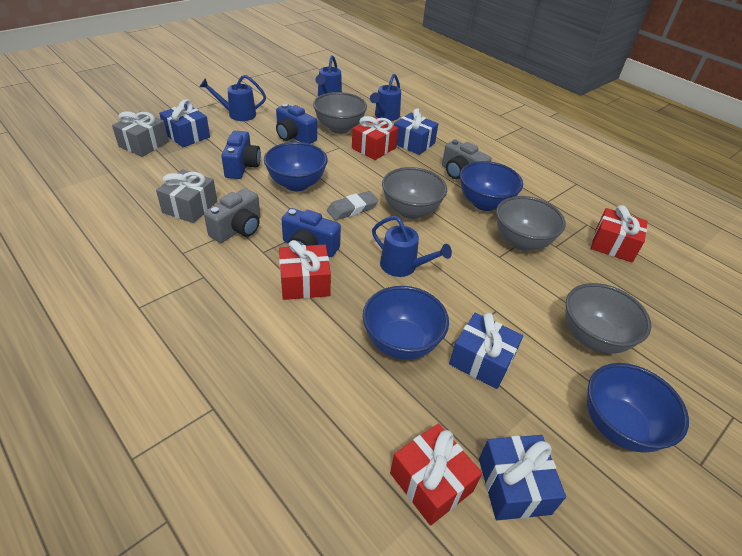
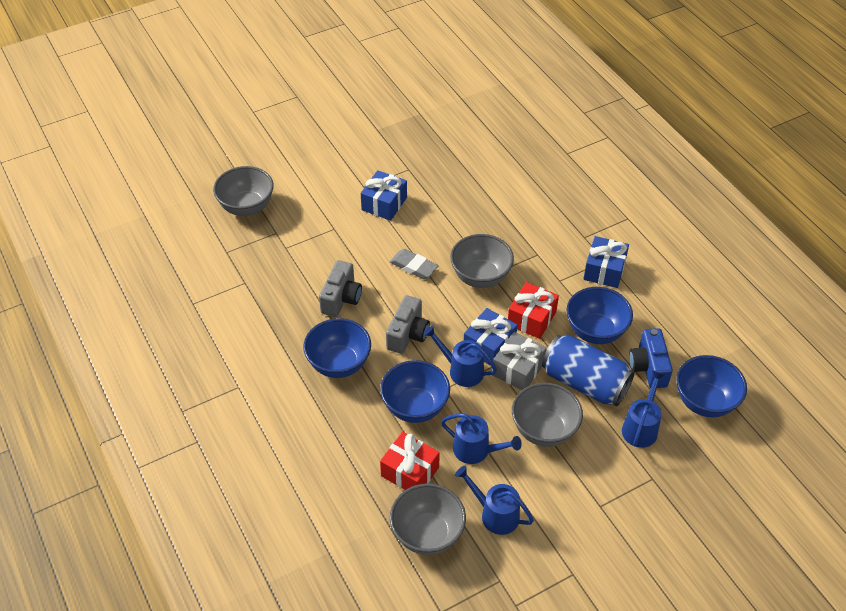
blue camera: 3 -> 1
blue can: 0 -> 1
blue gift: 4 -> 3
grey gift: 2 -> 1
red gift: 4 -> 2

